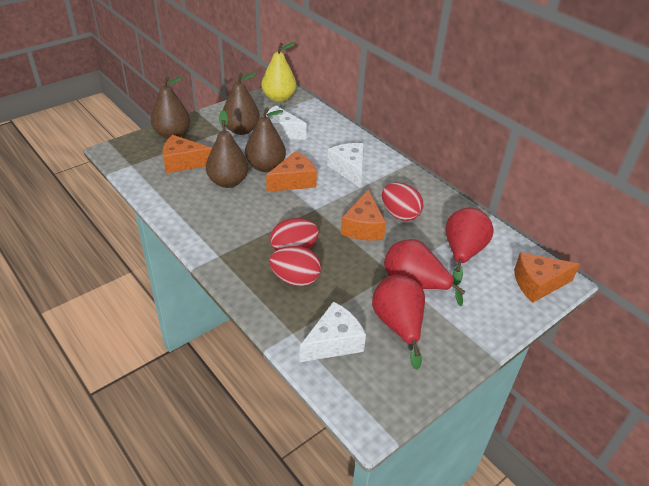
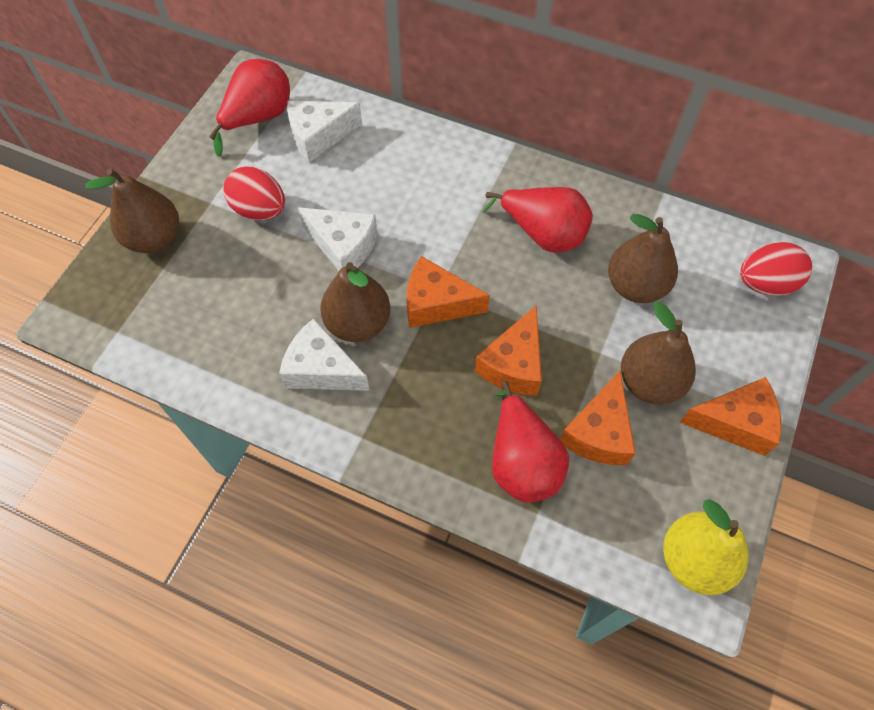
red egg: 3 -> 2

